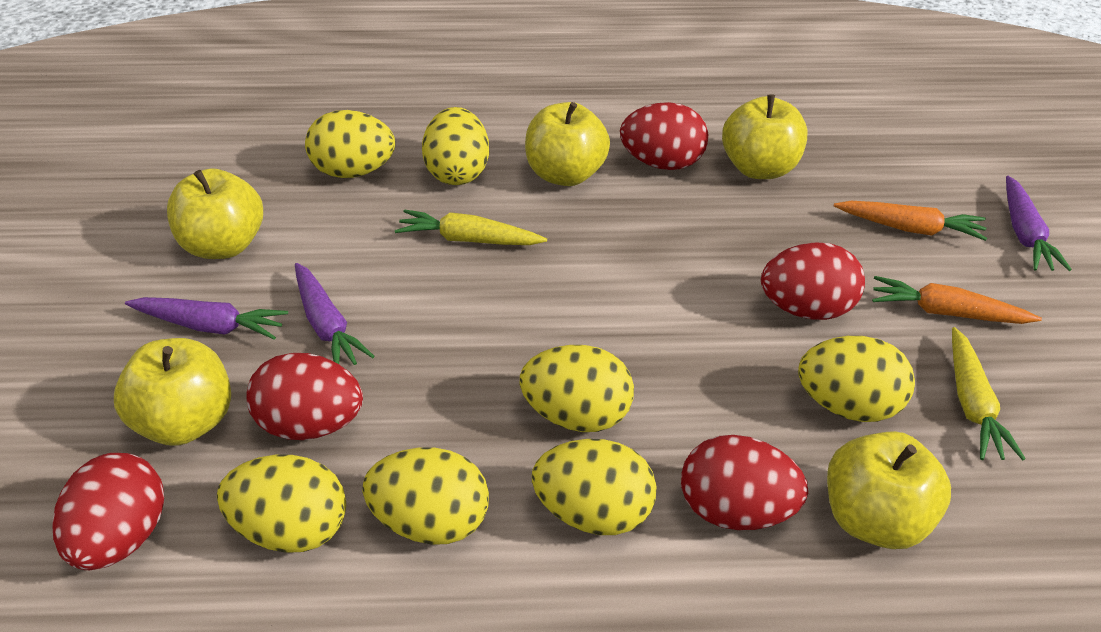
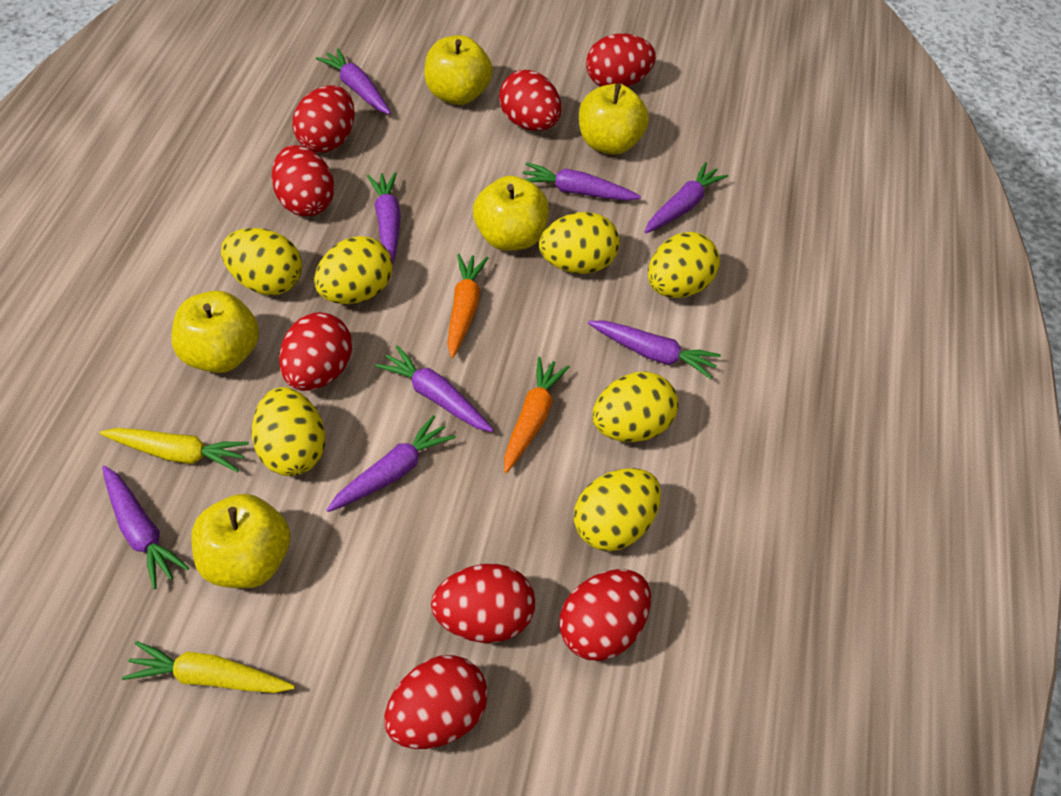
purple carrot: 3 -> 8
red egg: 5 -> 8

